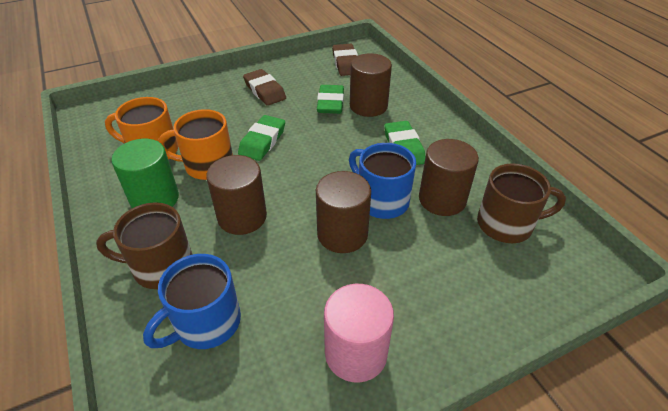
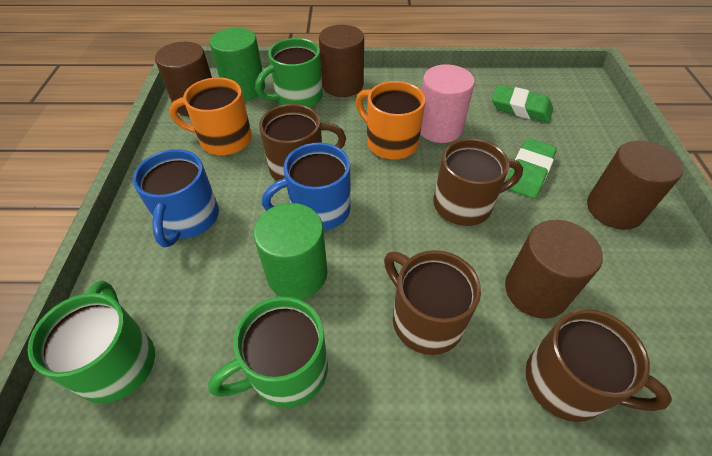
brown eraser: 2 -> 0
brown mug: 2 -> 4
green cylinder: 1 -> 2
green eraser: 3 -> 2
green mug: 0 -> 3

